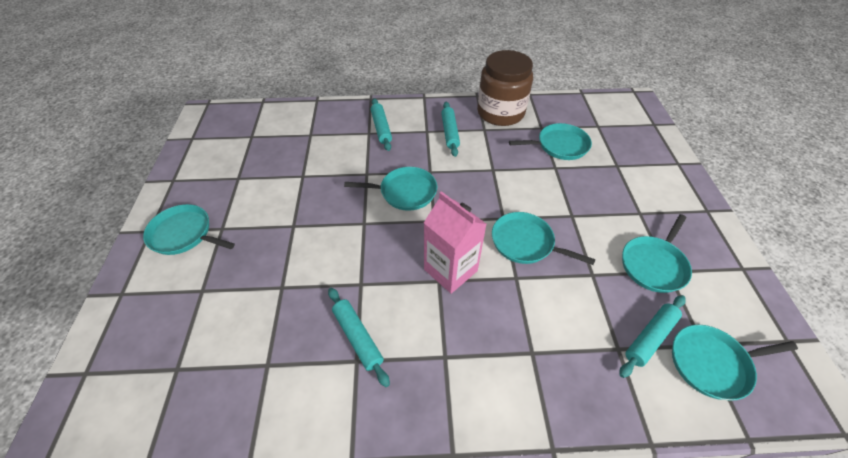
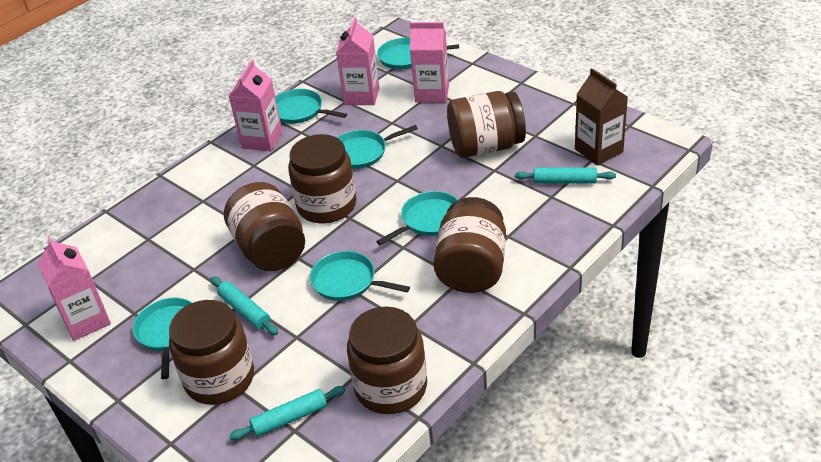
brown carton: 0 -> 1
brown jar: 1 -> 6
pink carton: 1 -> 4
turquoise rolling pin: 4 -> 3

